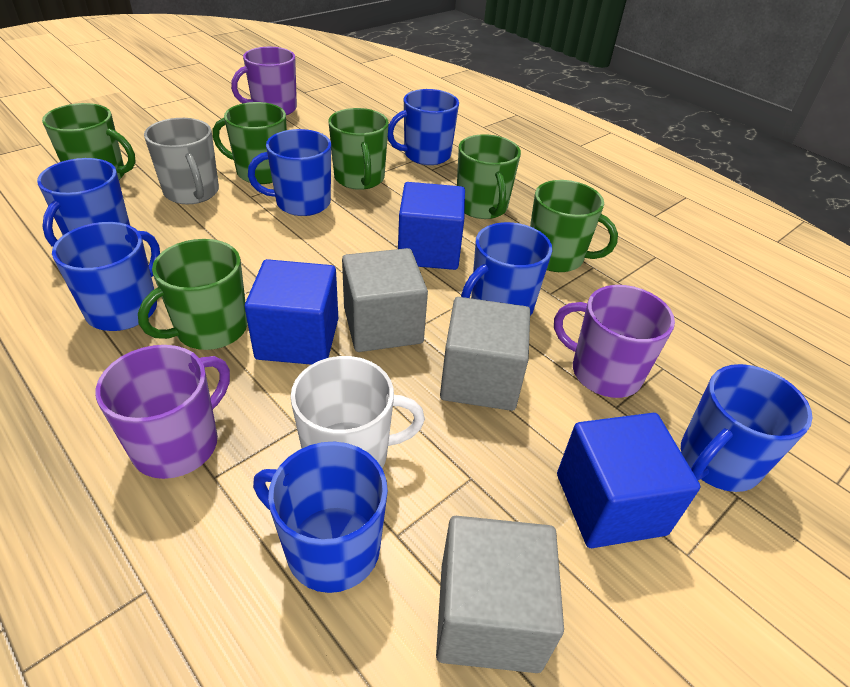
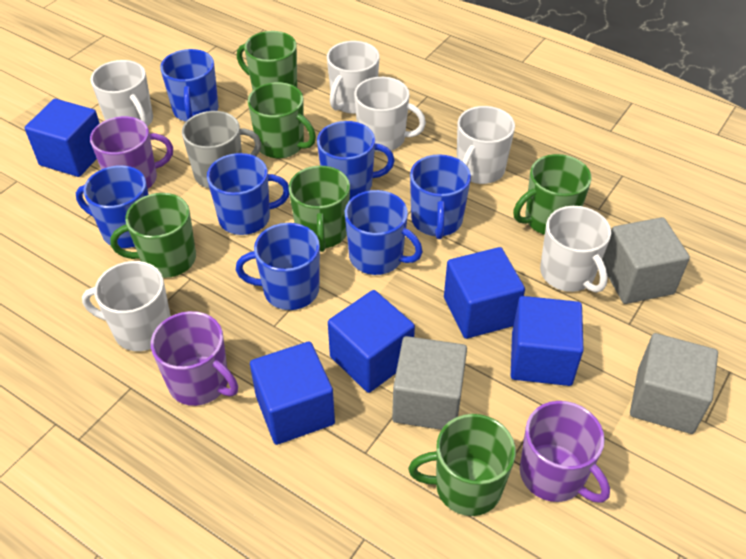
blue cube: 3 -> 5
white mug: 1 -> 6

